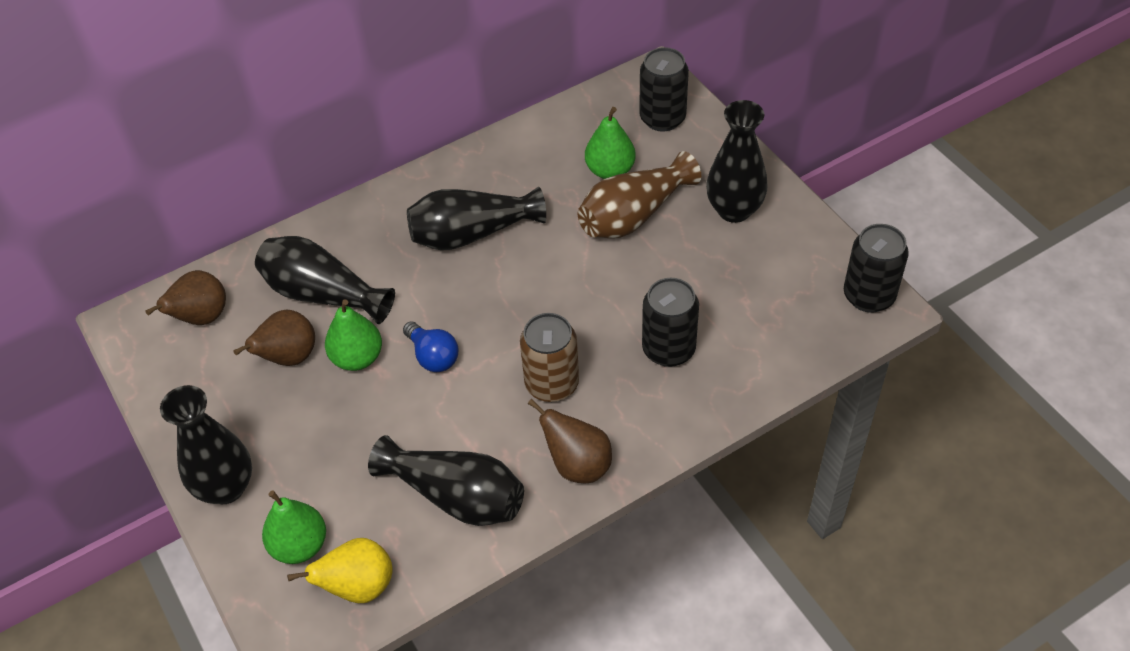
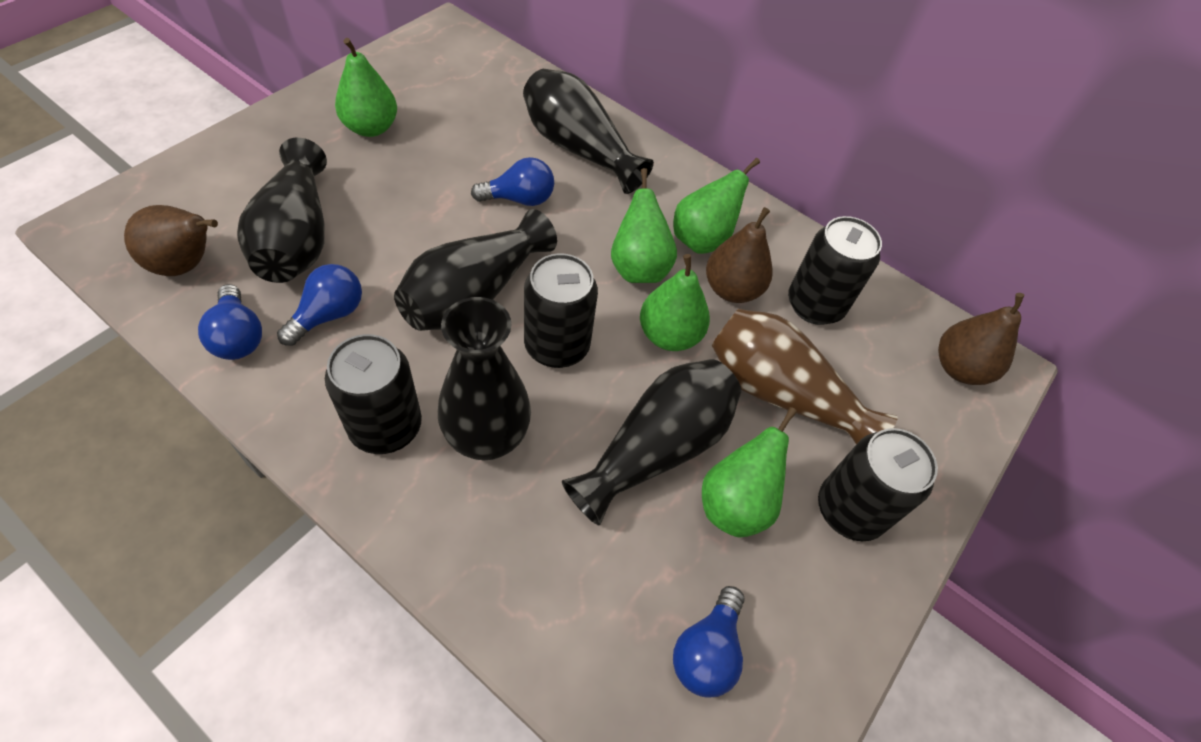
black can: 3 -> 4
blue light bulb: 1 -> 4
brown can: 1 -> 0
green pear: 3 -> 5
yellow pear: 1 -> 0

